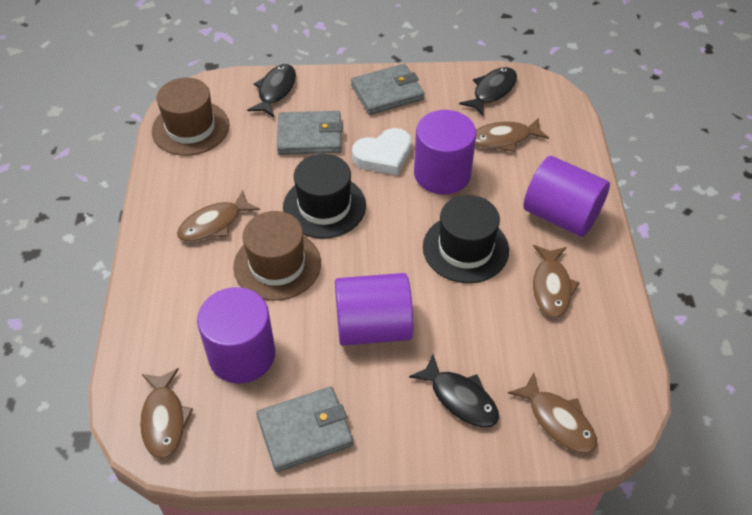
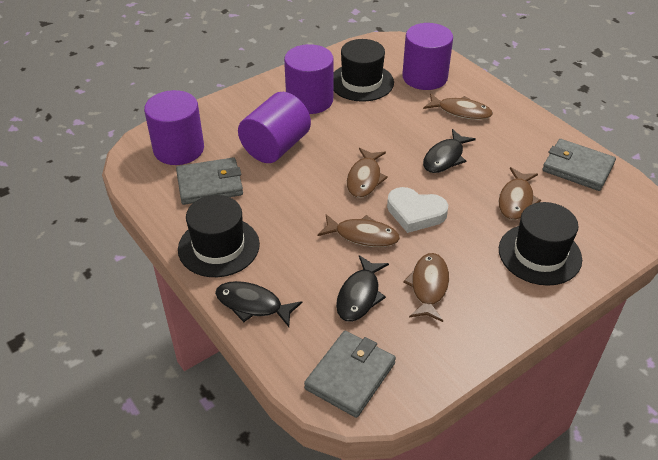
black hat: 2 -> 3
brown hat: 2 -> 0

